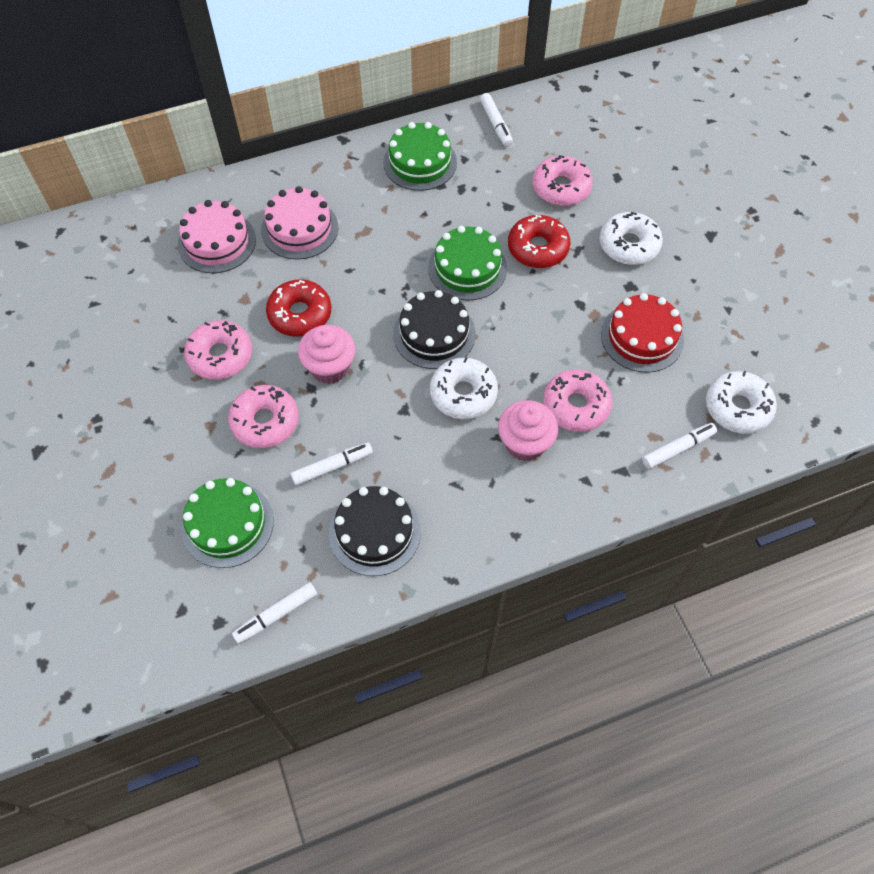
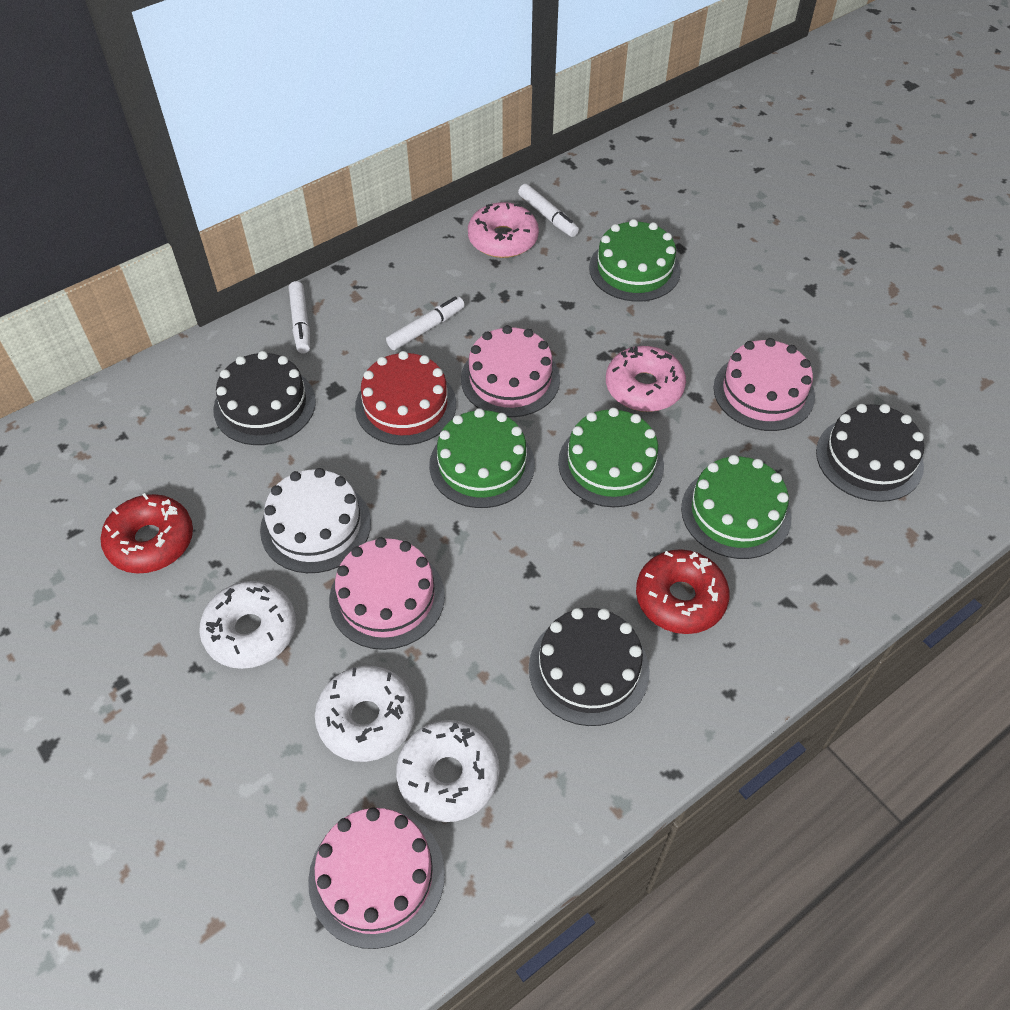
black cake: 2 -> 3
green cake: 3 -> 4
pink cake: 2 -> 4
pink cupcake: 2 -> 0
pink donut: 4 -> 2
white cake: 0 -> 1
white marker: 4 -> 3

